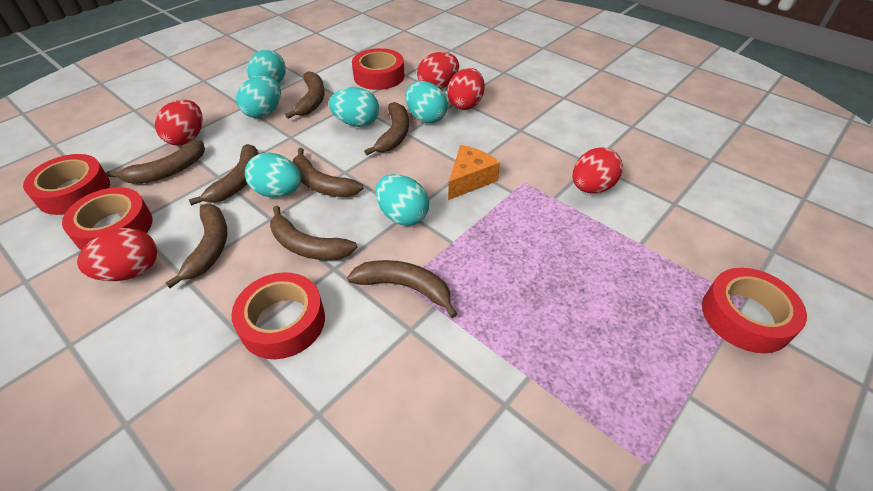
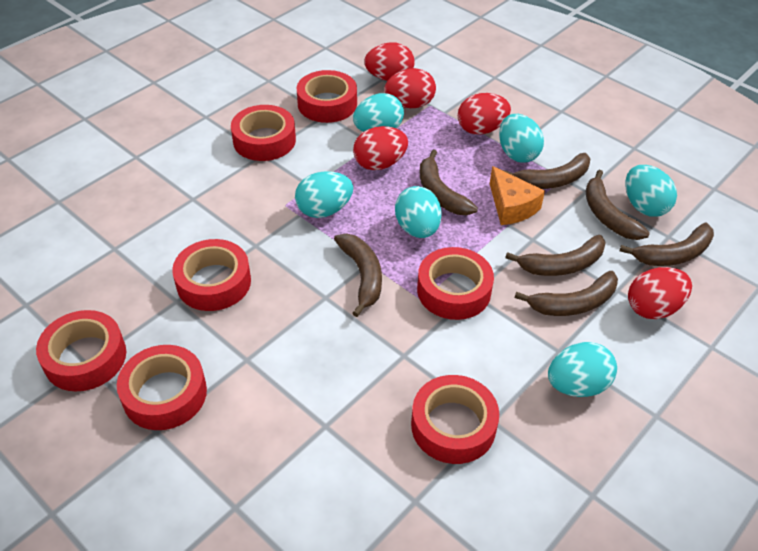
brown banana: 8 -> 7
red tape: 5 -> 7

